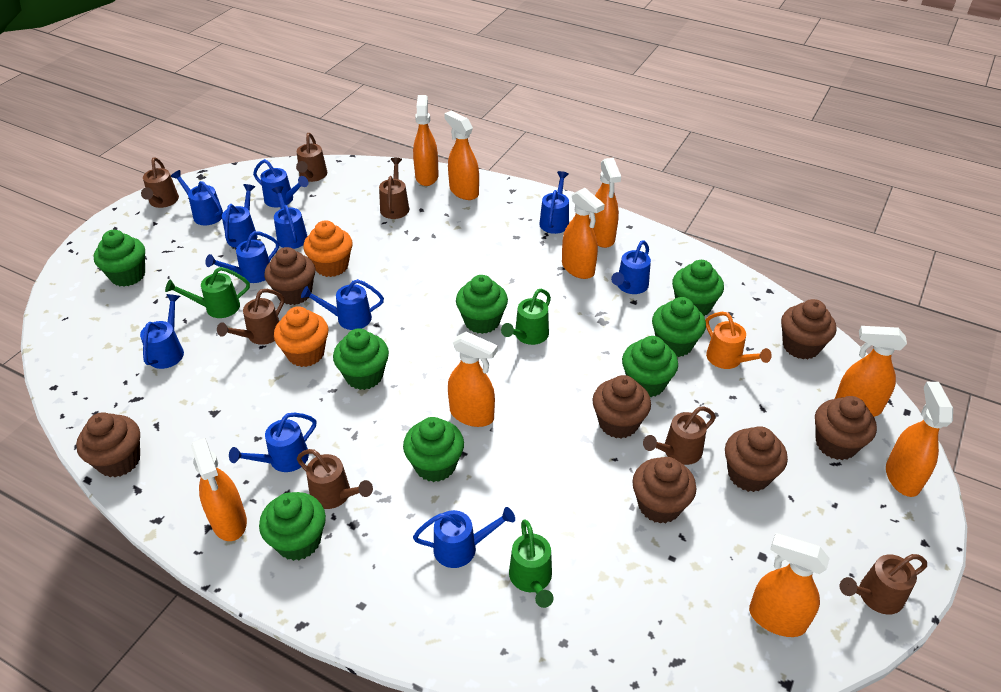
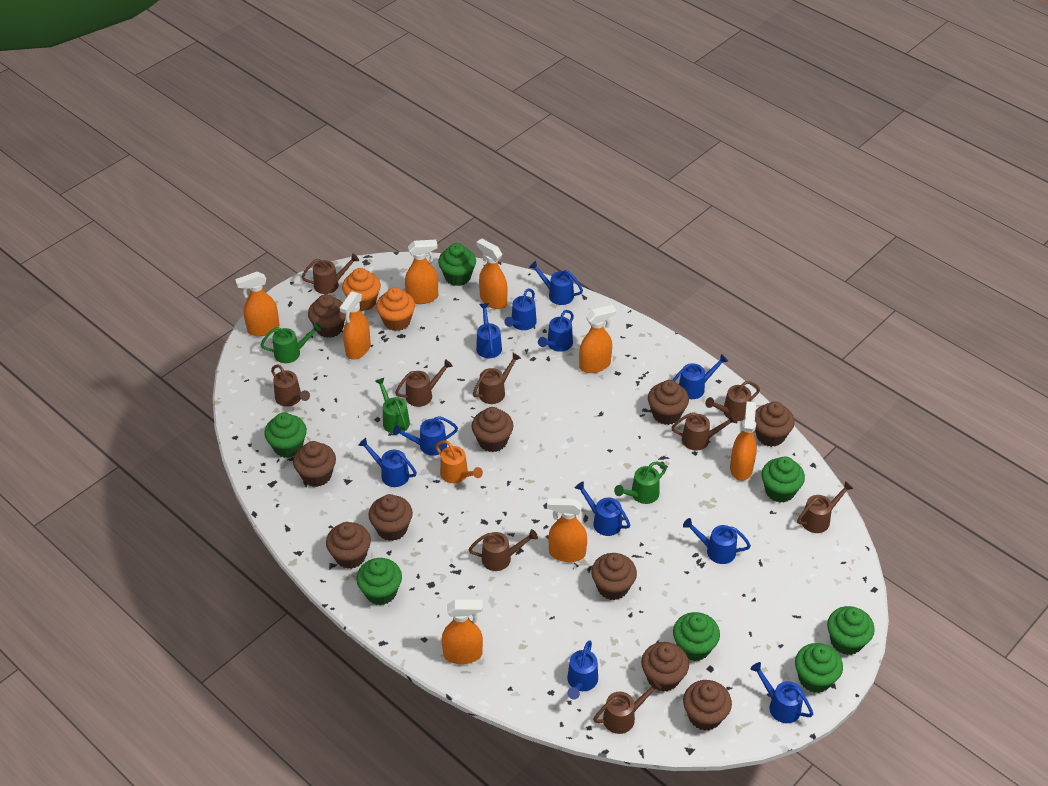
brown cupcake: 7 -> 10
brown watering can: 7 -> 9
green cupcake: 8 -> 7
orange spray bottle: 9 -> 8

